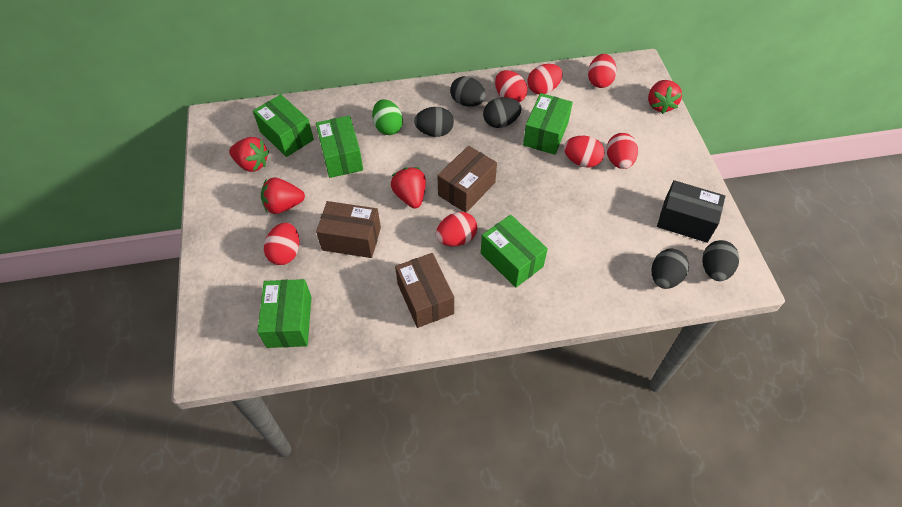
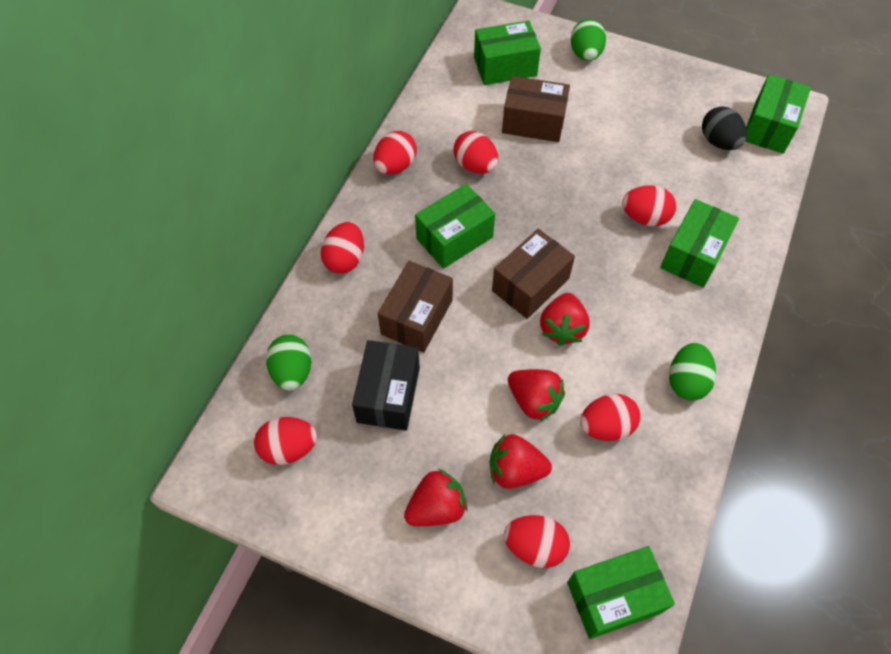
black egg: 5 -> 1
green egg: 1 -> 3

